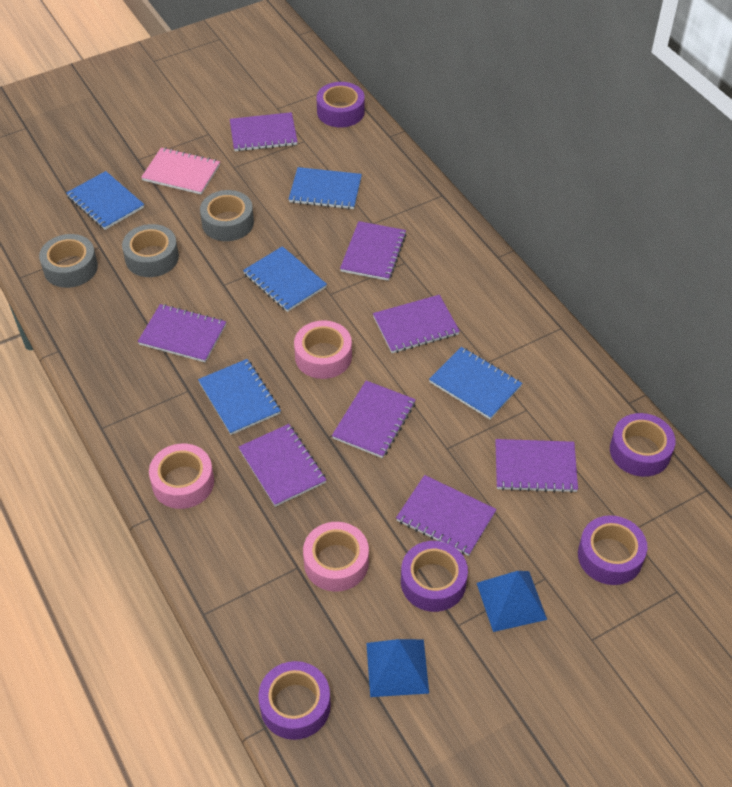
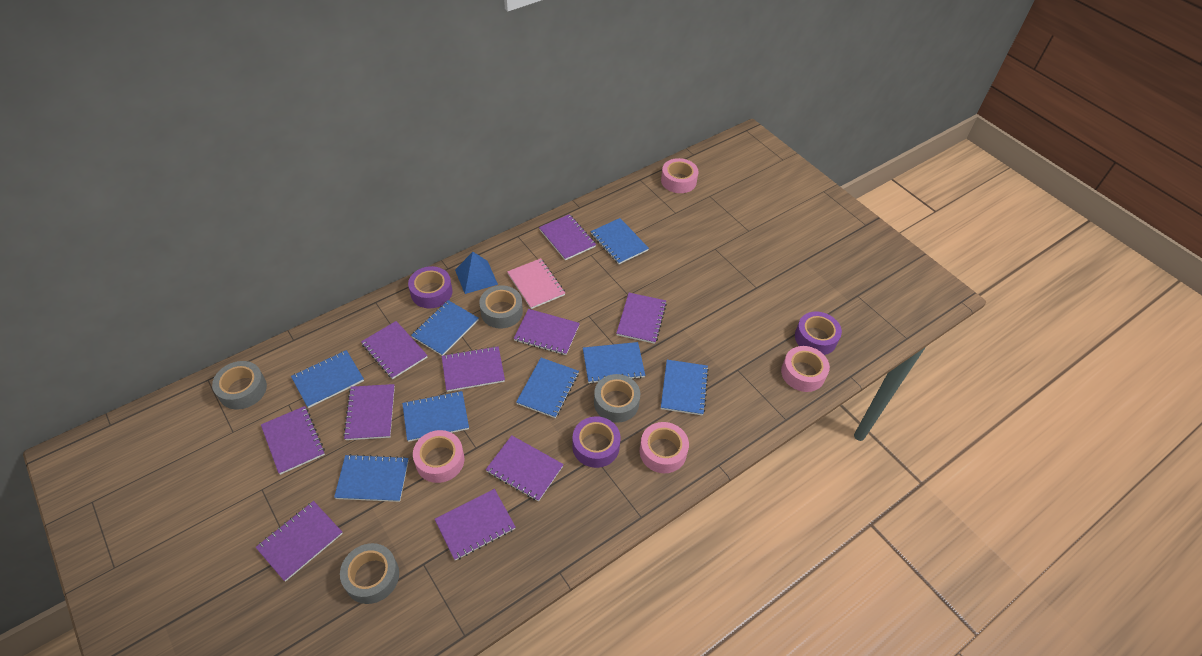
blue notebook: 5 -> 8
blue pyramid: 2 -> 1
grey tape: 3 -> 4
pink tape: 3 -> 4
purple notebook: 8 -> 10
purple tape: 5 -> 3

